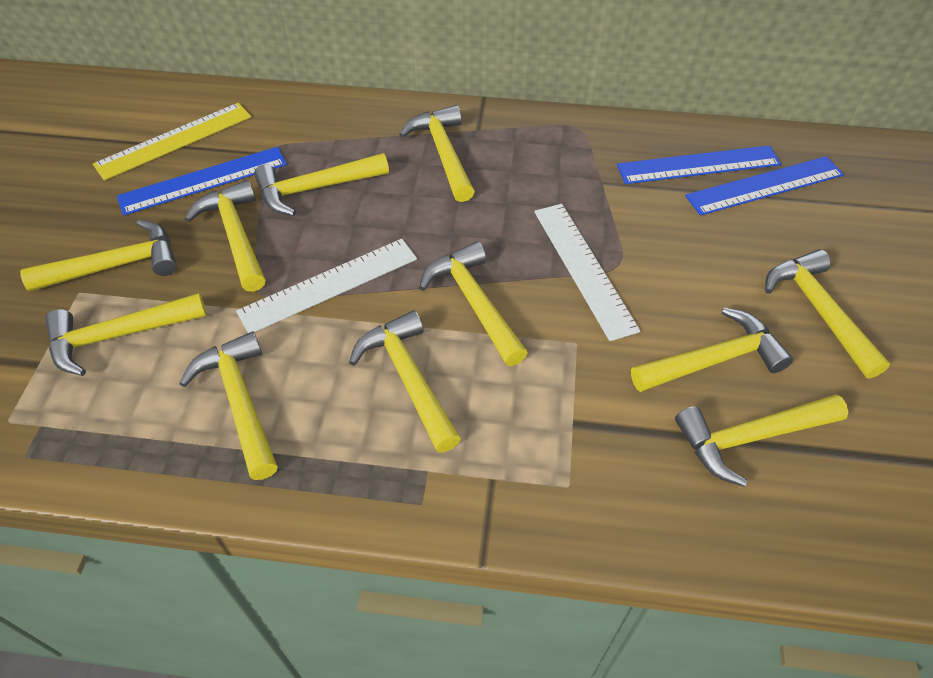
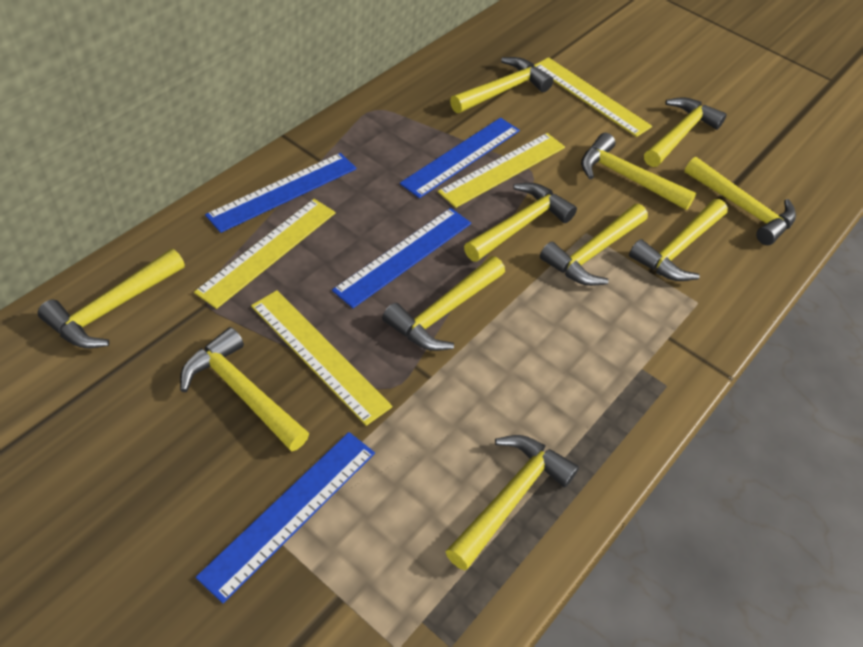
blue ruler: 3 -> 4
white ruler: 2 -> 0
yellow ruler: 1 -> 4

